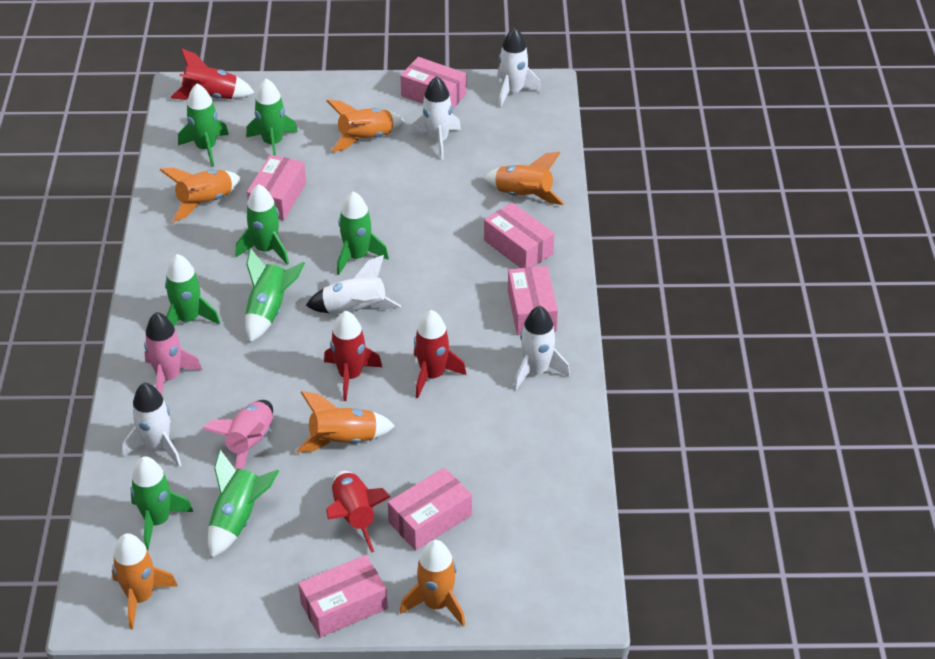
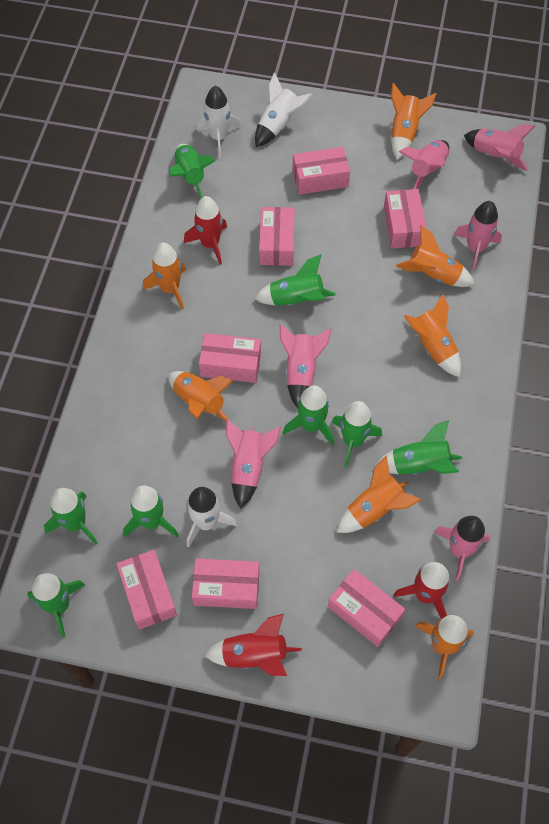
orange rocket: 6 -> 7
pink box: 6 -> 7
pink rocket: 2 -> 6
red rocket: 4 -> 3
white rocket: 5 -> 3

